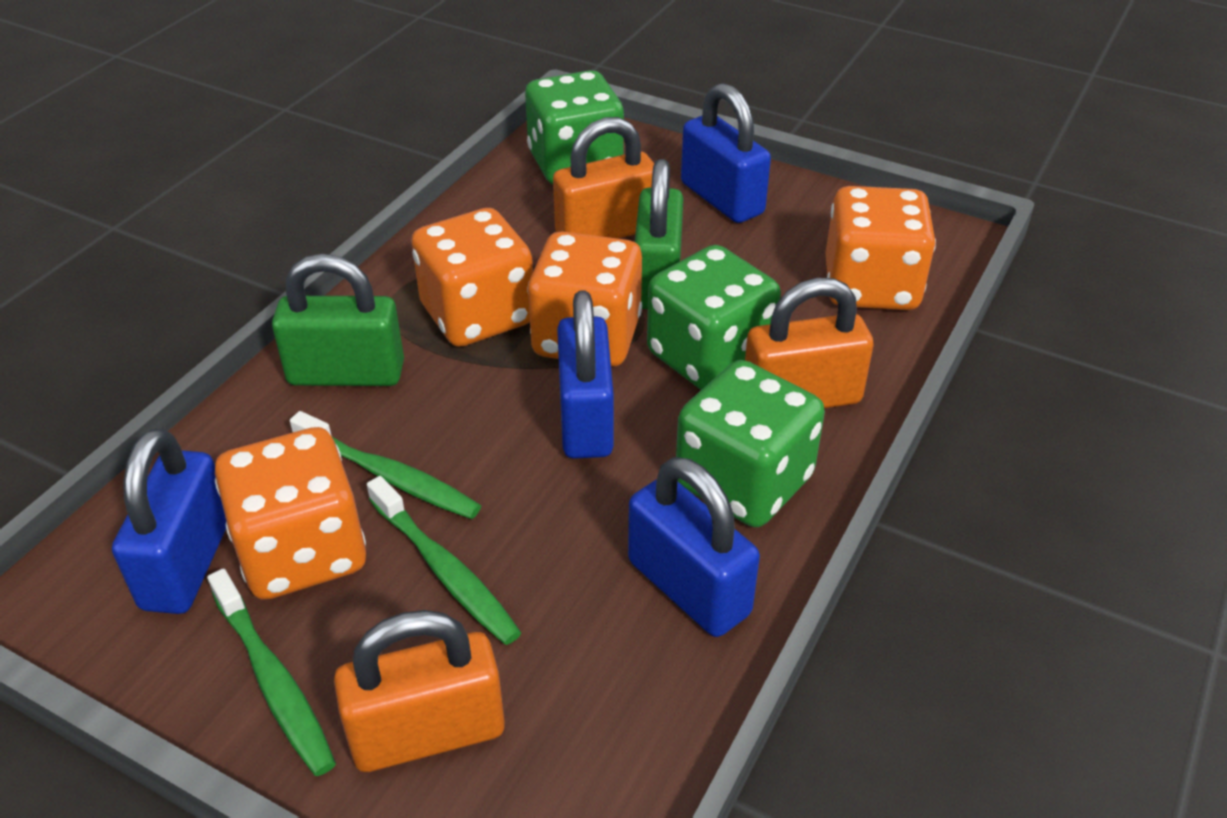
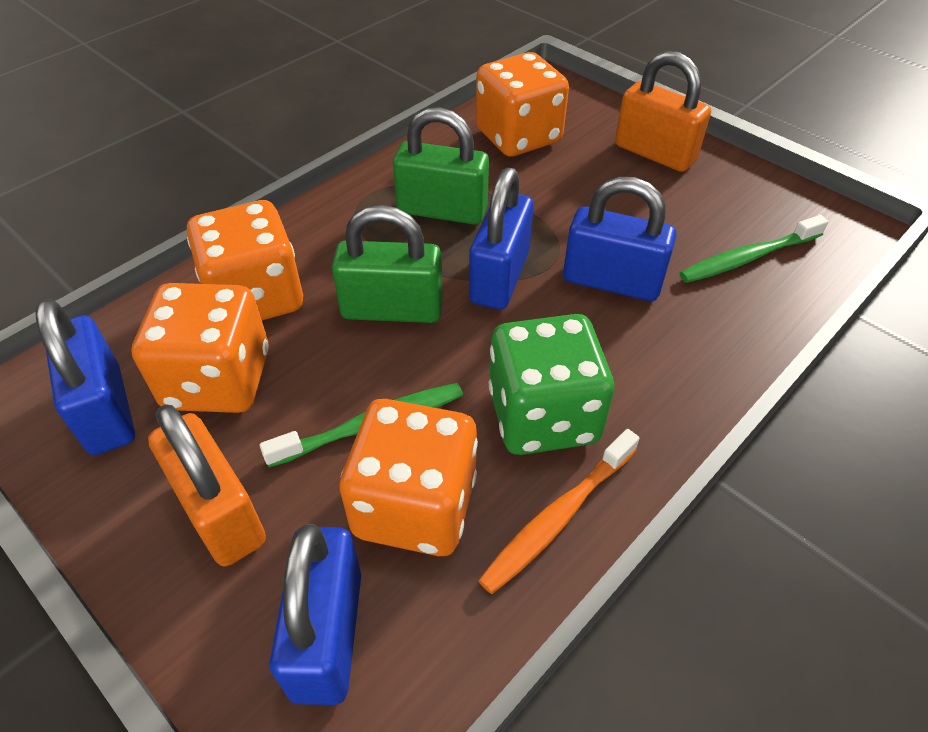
green dice: 3 -> 1
green toothbrush: 3 -> 2
orange padlock: 3 -> 2
orange toothbrush: 0 -> 1

